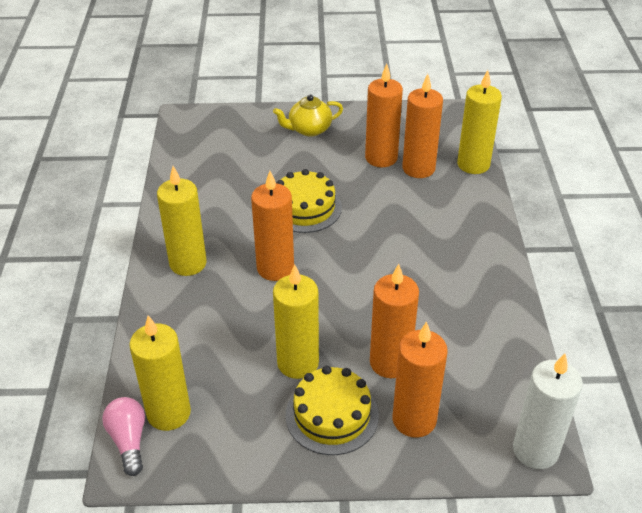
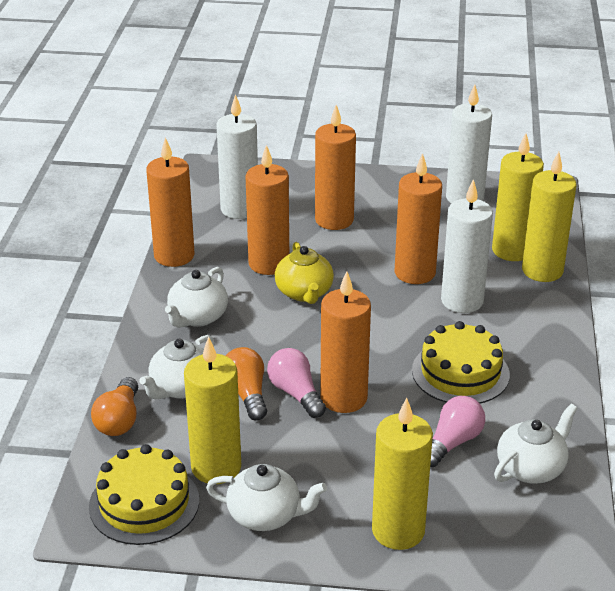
orange light bulb: 0 -> 2
pink light bulb: 1 -> 2
white candle: 1 -> 3
white teapot: 0 -> 4

